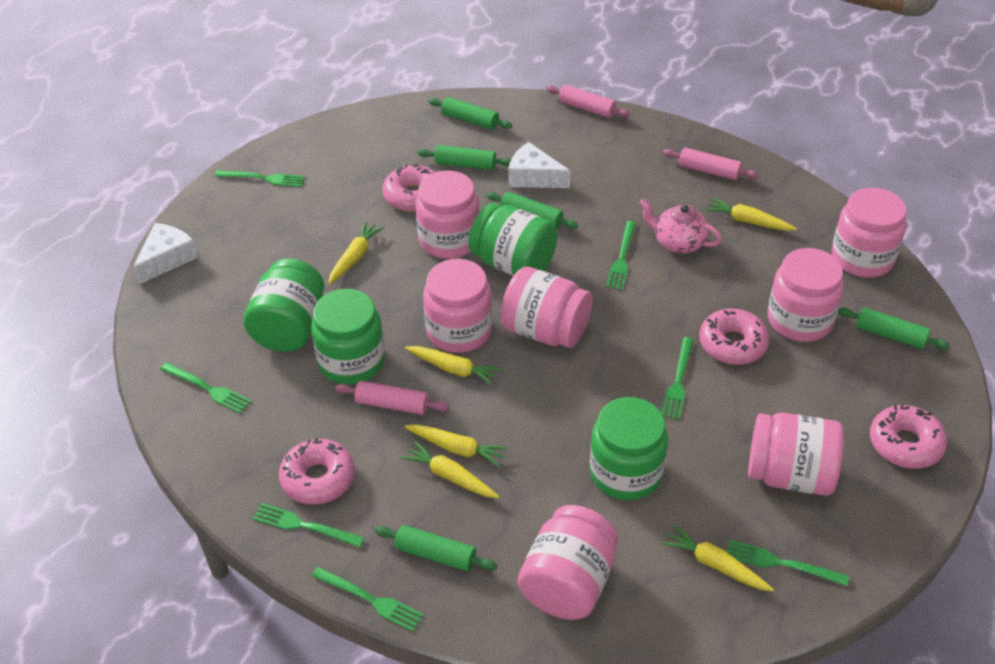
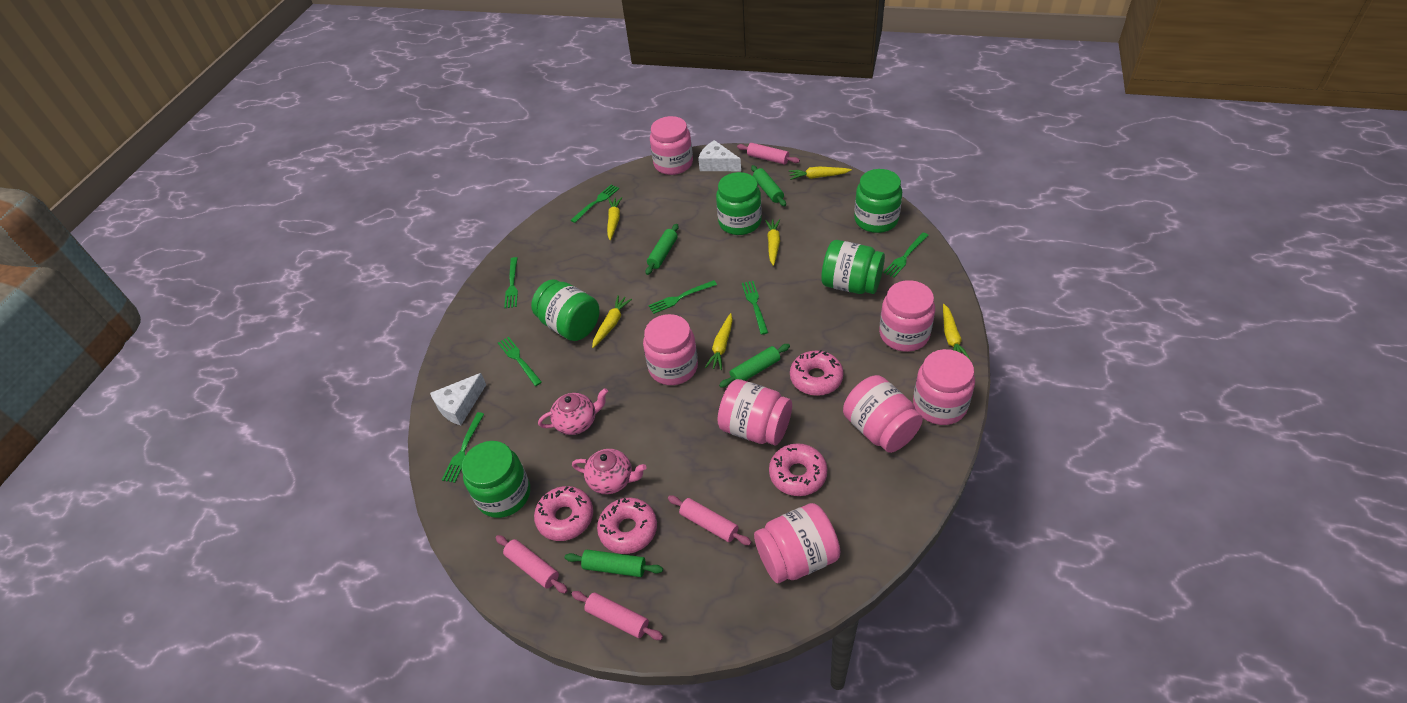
green jar: 4 -> 5
green rolling pin: 5 -> 4
pink rolling pin: 3 -> 4
pink teapot: 1 -> 2

